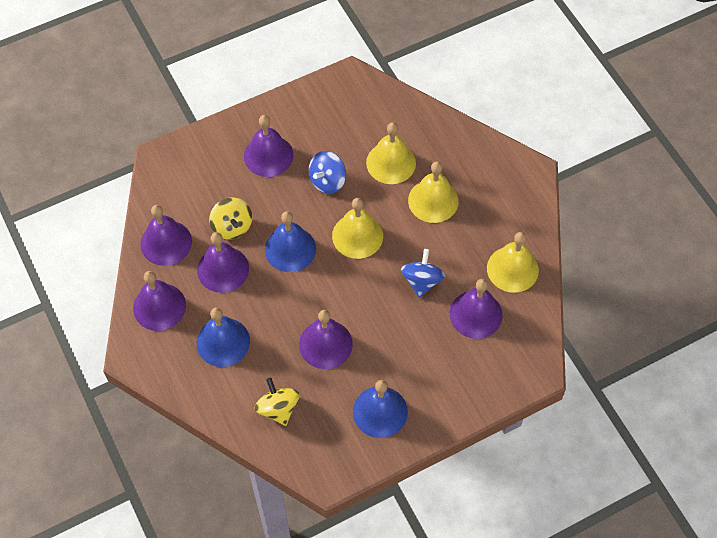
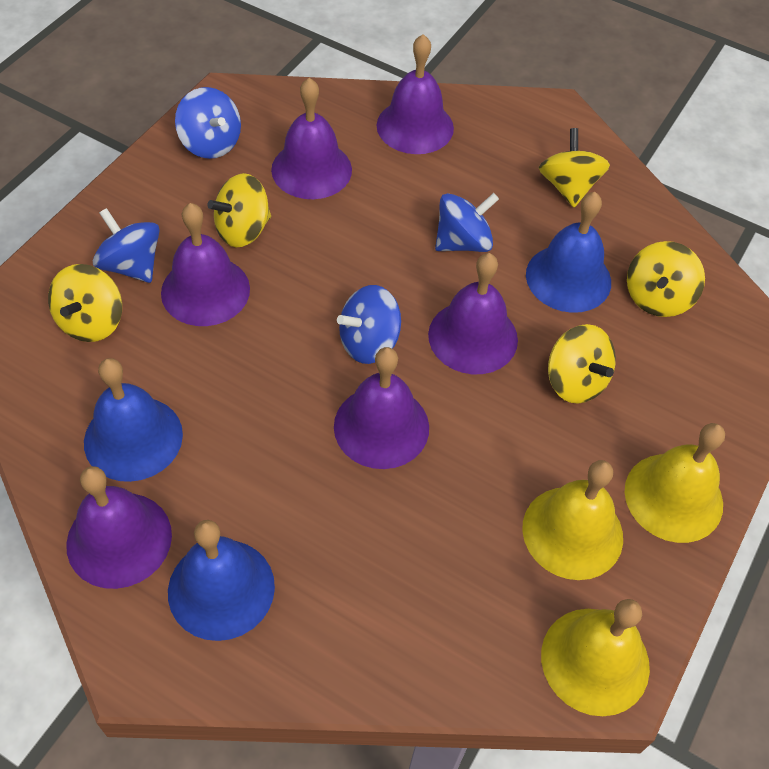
blue spinning top: 2 -> 4
yellow bell: 4 -> 3
yellow spinning top: 2 -> 5

